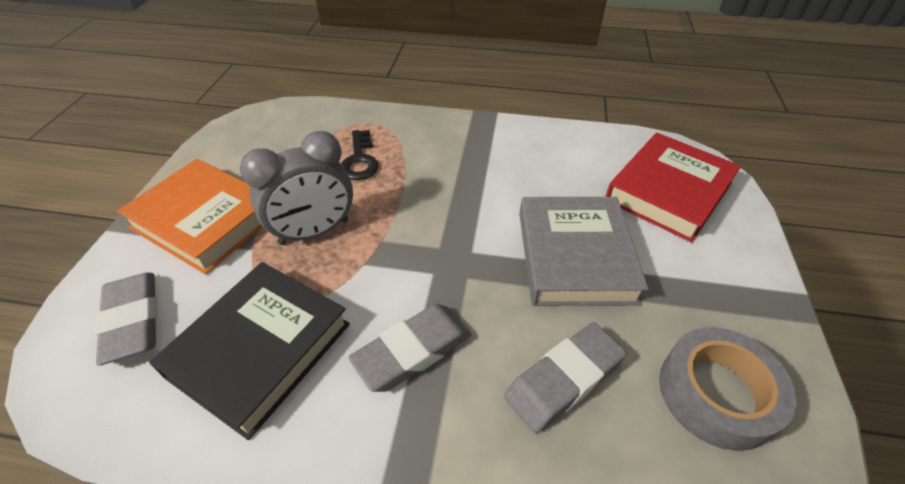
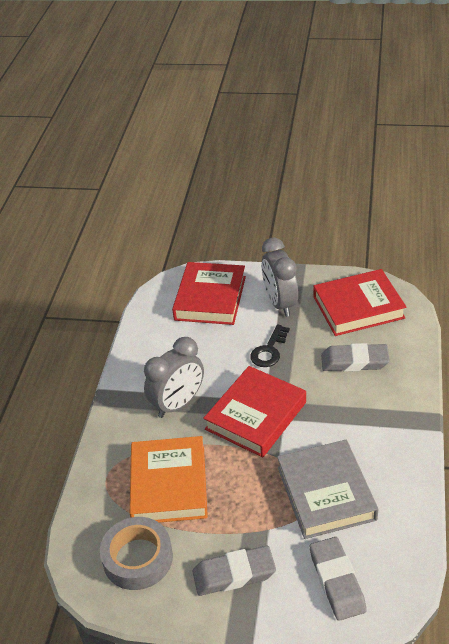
black book: 1 -> 0
grey clock: 1 -> 2
red book: 1 -> 3

